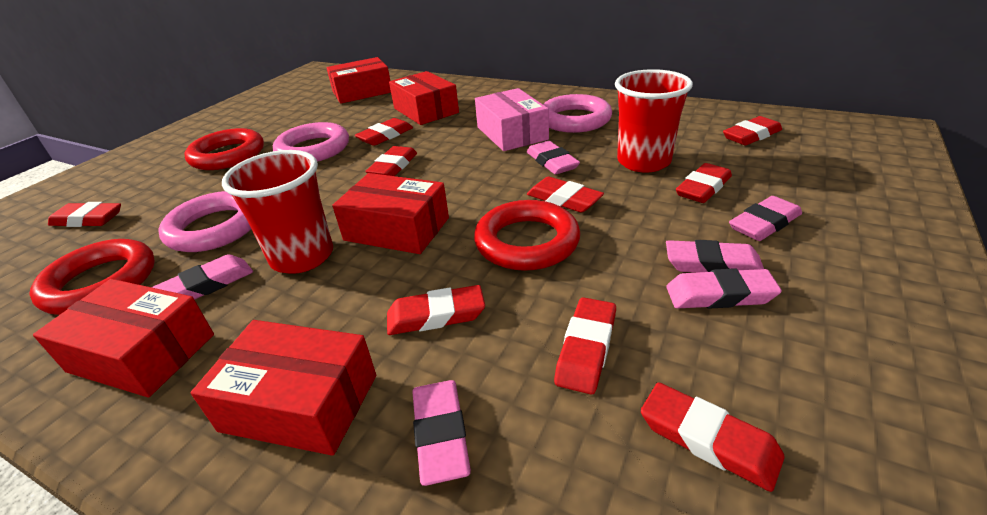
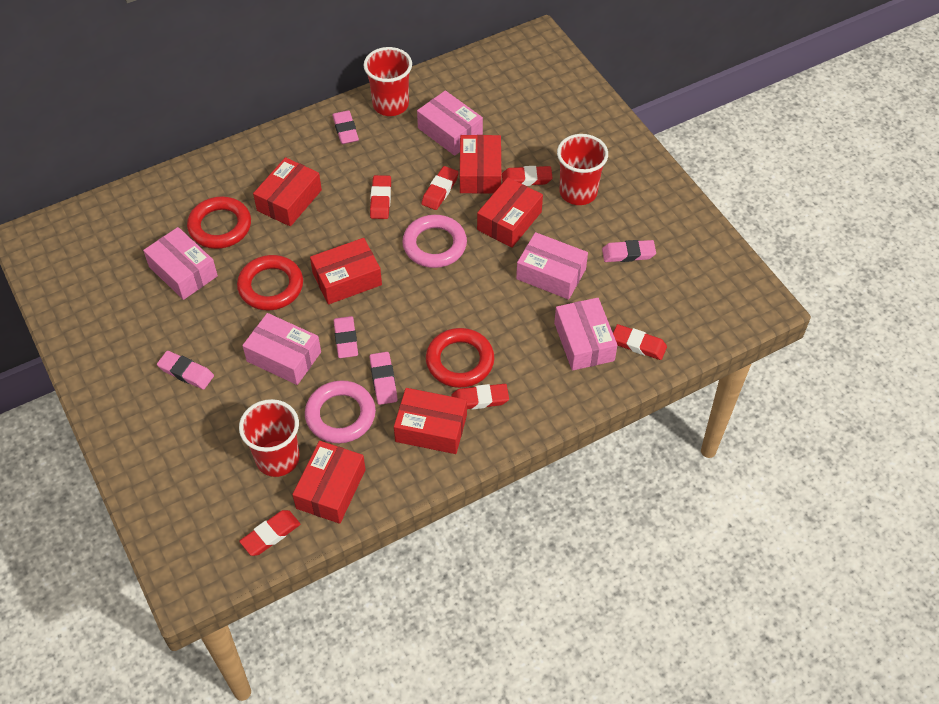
pink box: 1 -> 5
pink eraser: 6 -> 5
pink ring: 3 -> 2
red box: 5 -> 6
red cup: 2 -> 3
red eraser: 9 -> 6

